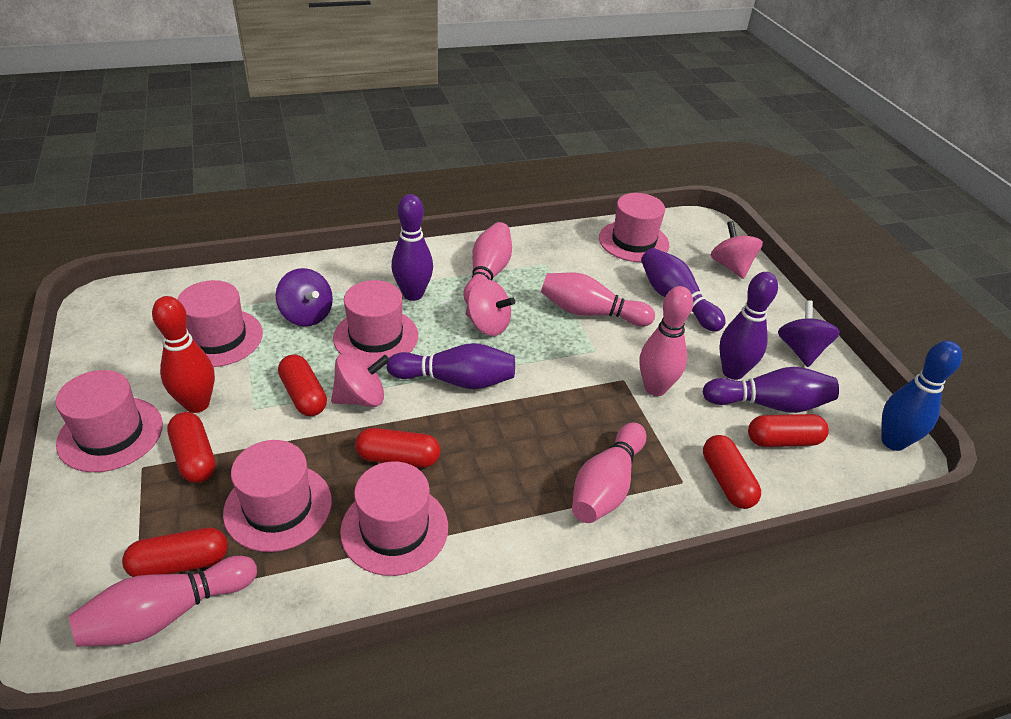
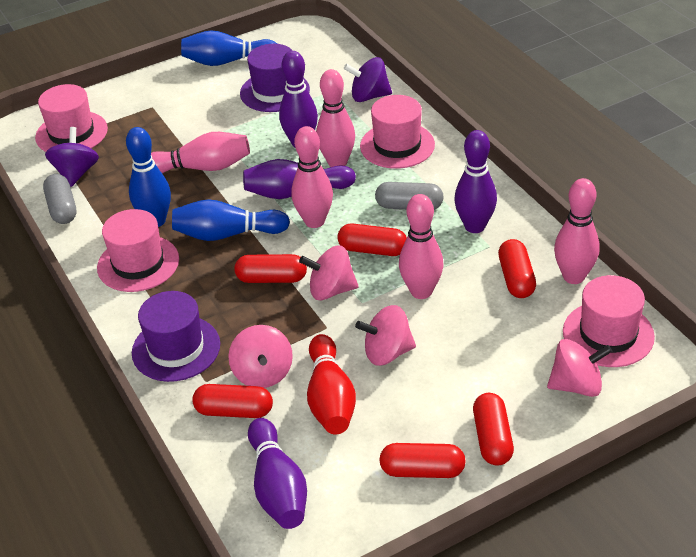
blue bowling pin: 1 -> 3
grey capsule: 0 -> 2
pink hat: 6 -> 4
pink spinning top: 3 -> 4
purple bowling pin: 5 -> 4
purple hat: 0 -> 2

